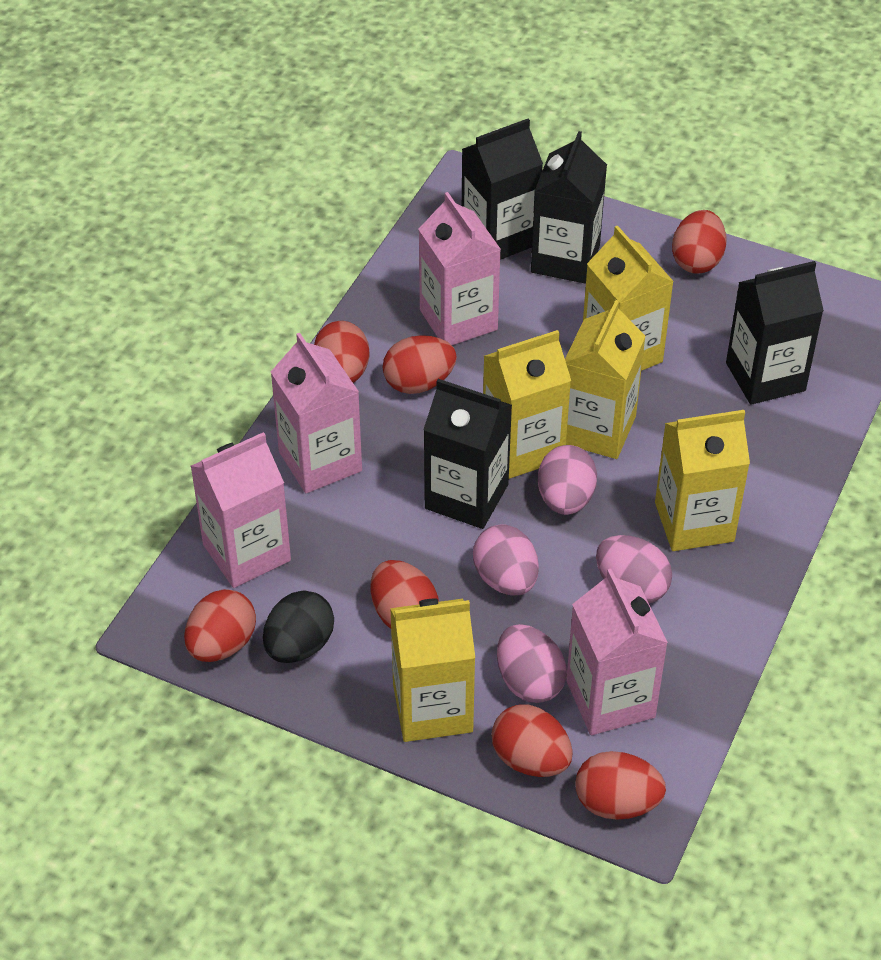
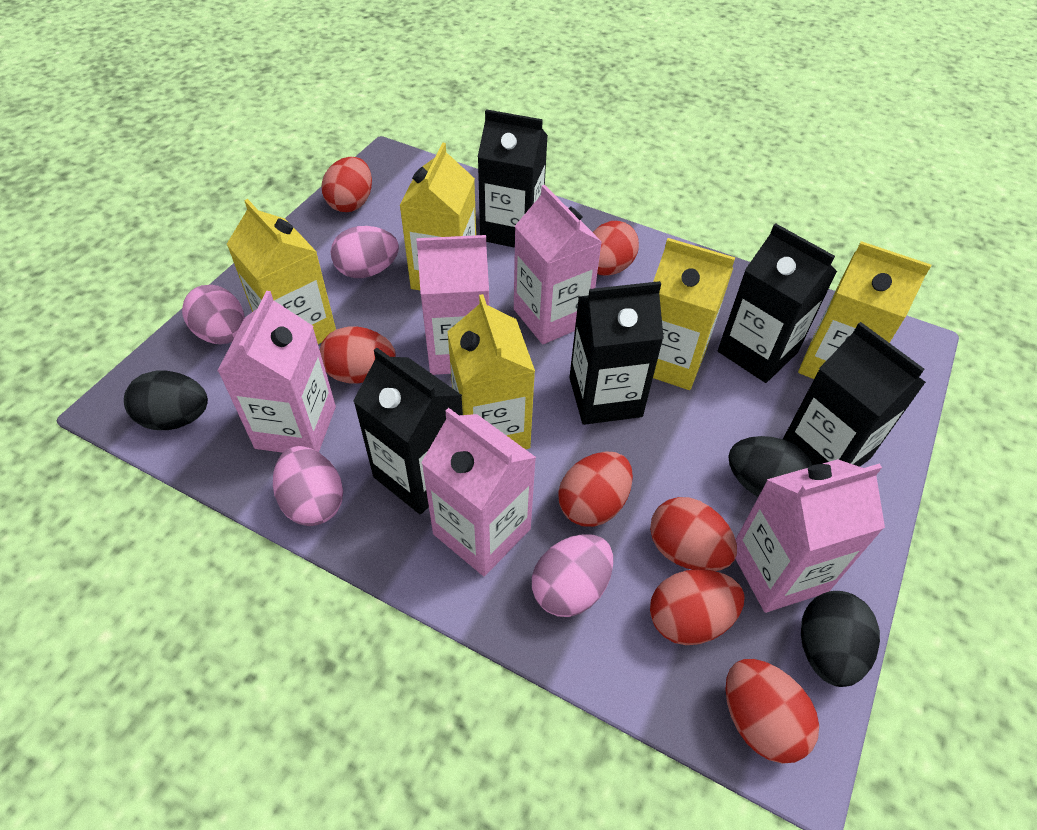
black carton: 4 -> 5
black egg: 1 -> 3
pink carton: 4 -> 5

